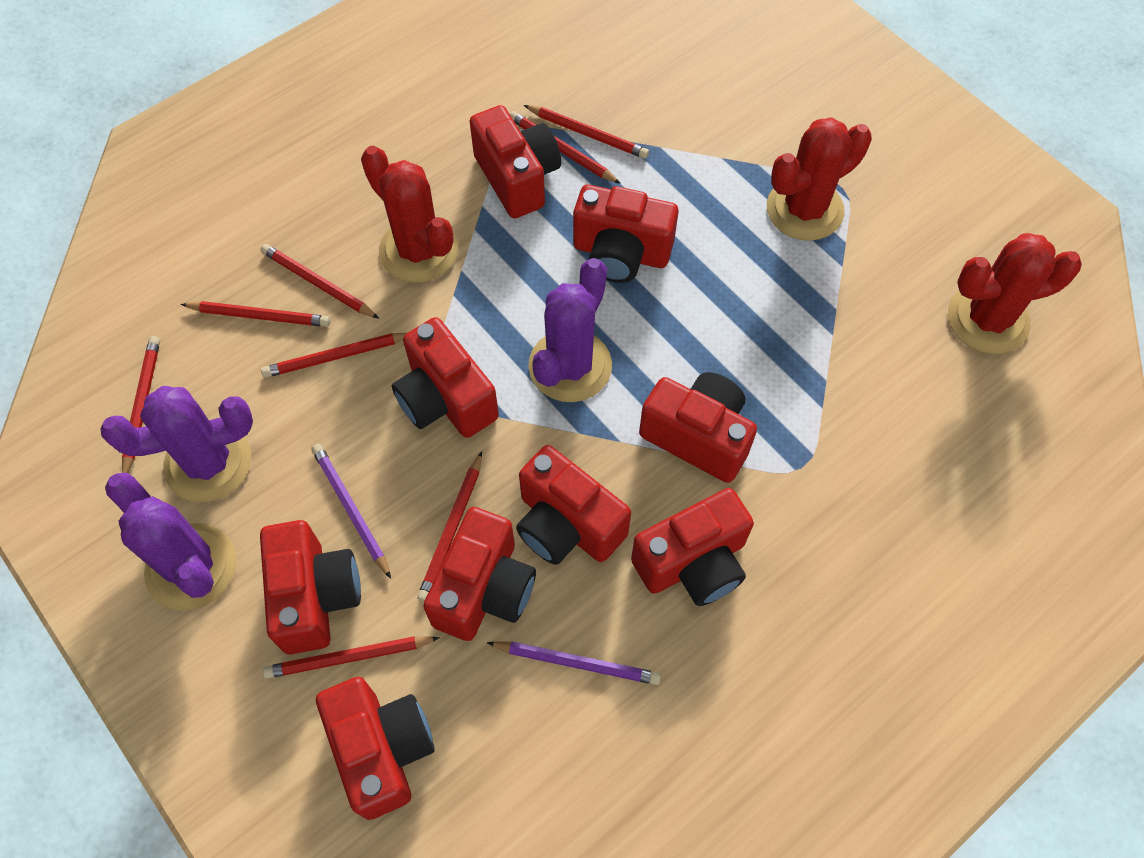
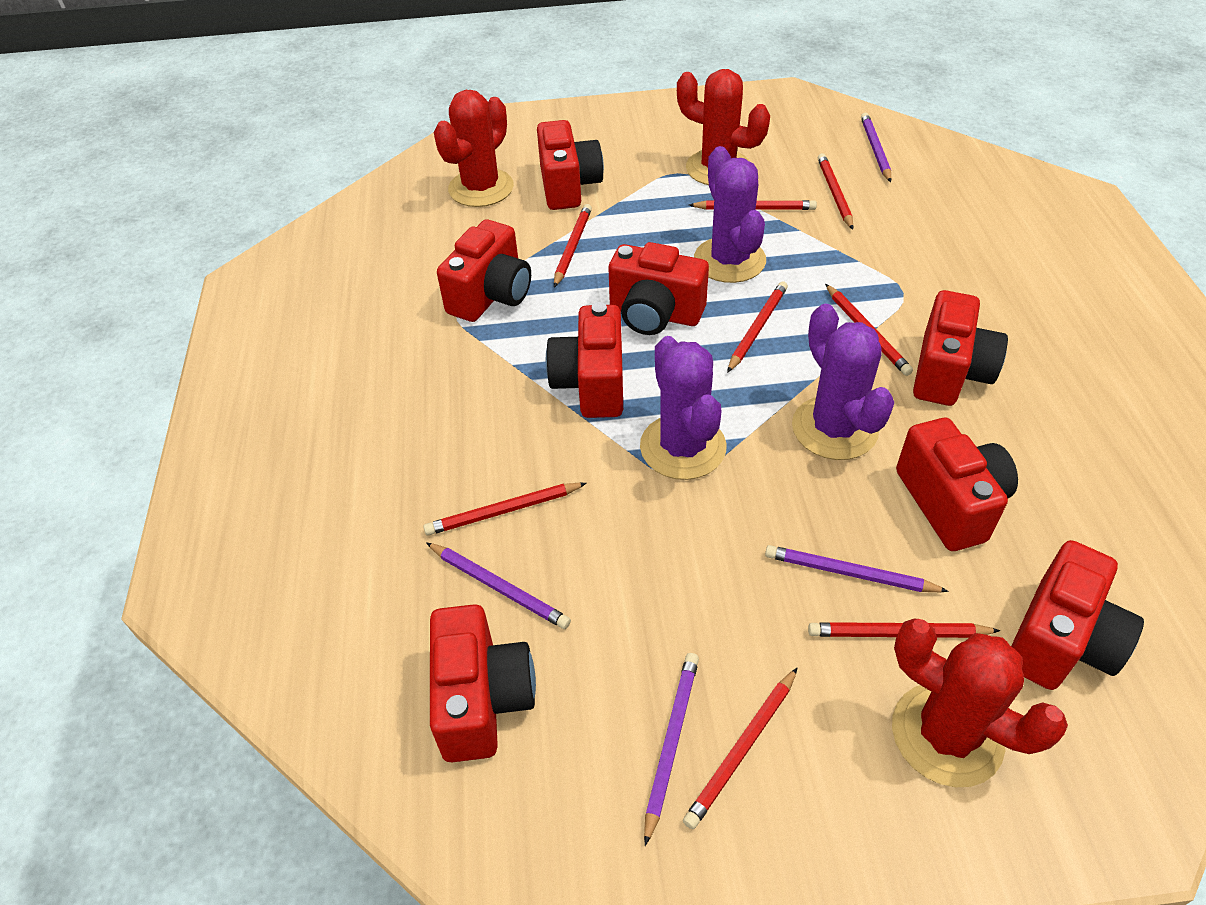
purple pencil: 2 -> 4
red camera: 9 -> 8

